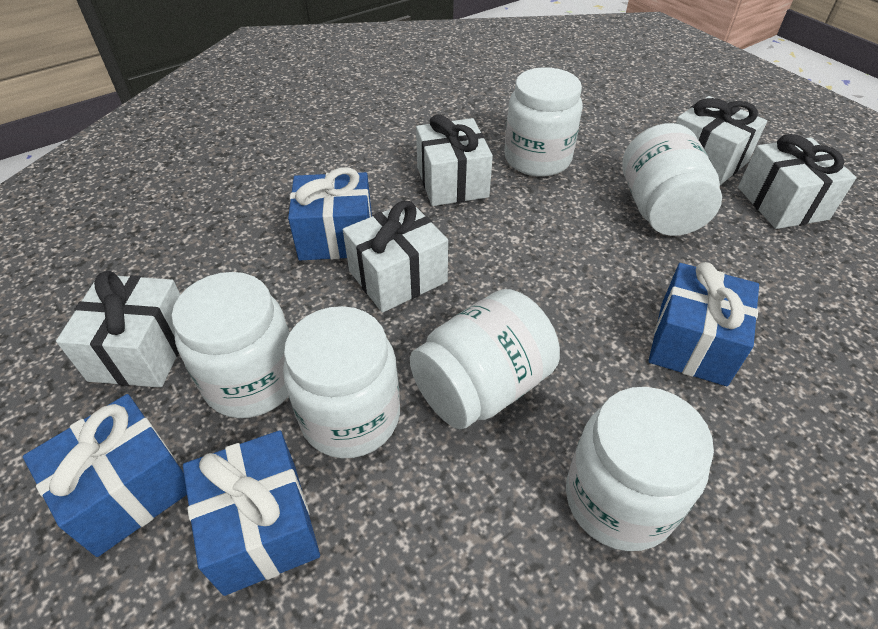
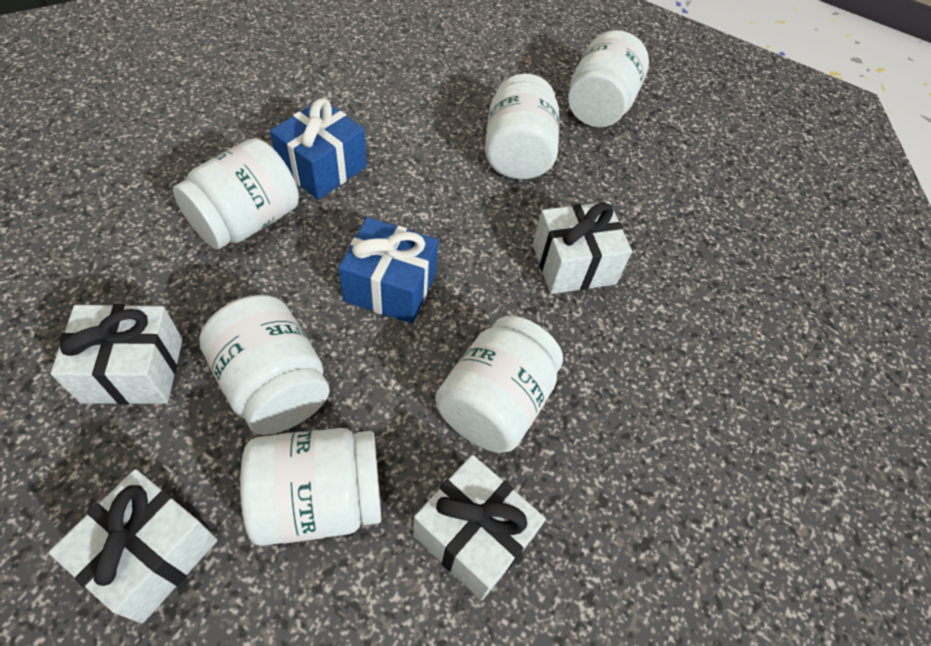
blue gift: 4 -> 2
white gift: 5 -> 4

